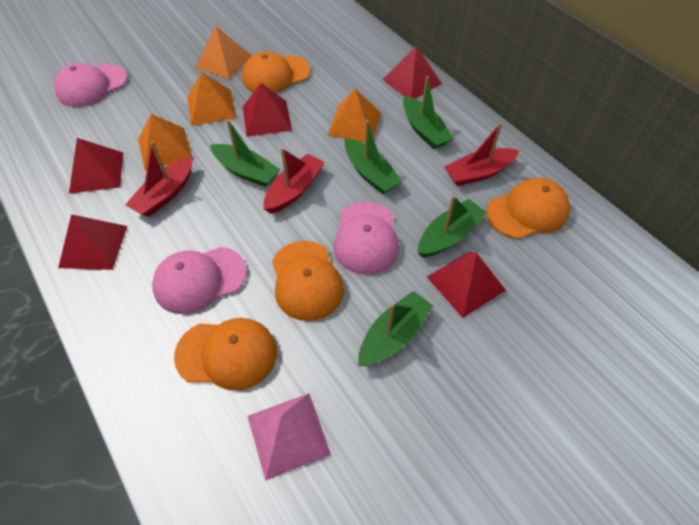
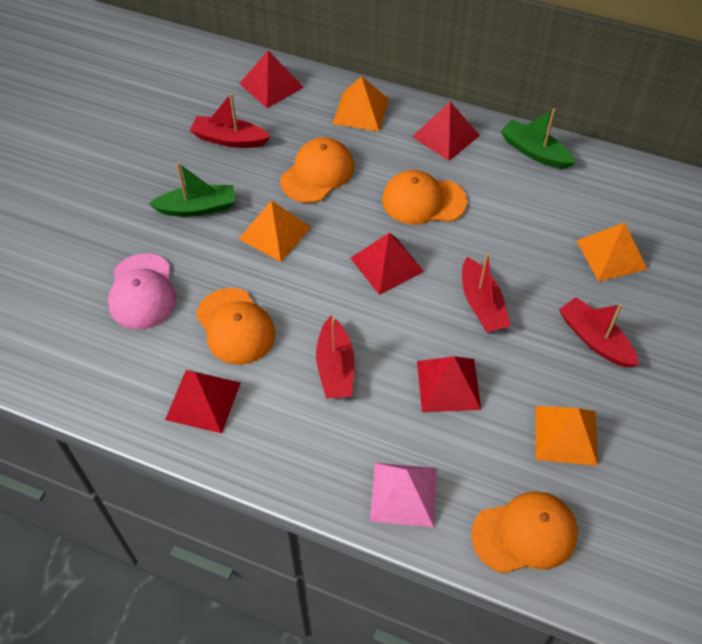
green boat: 5 -> 2
pink cap: 3 -> 1
red boat: 3 -> 4

